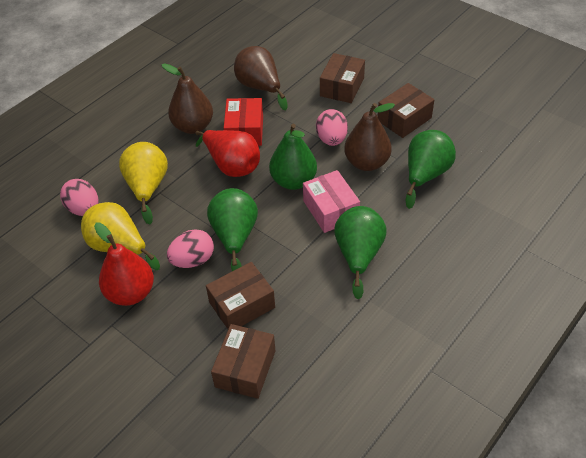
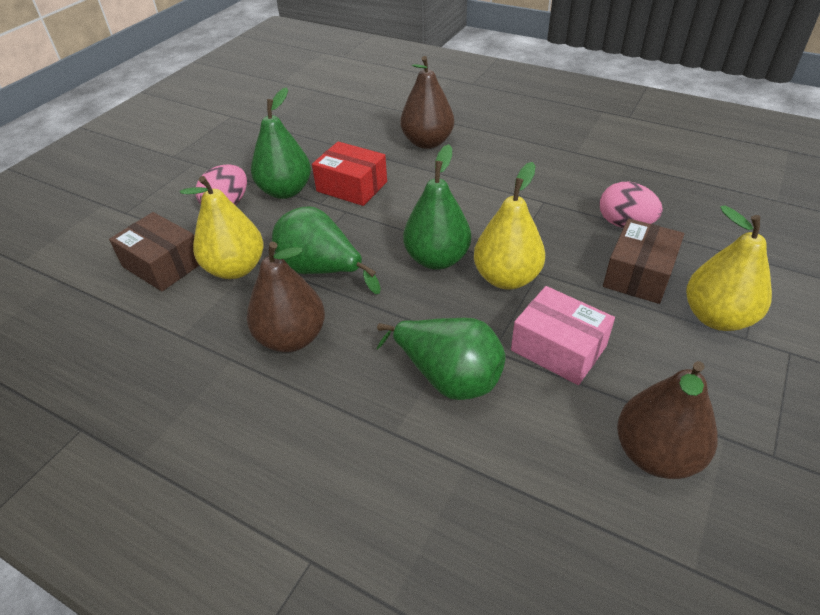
brown box: 4 -> 2
pink egg: 3 -> 2
red pear: 2 -> 0
yellow pear: 2 -> 3

